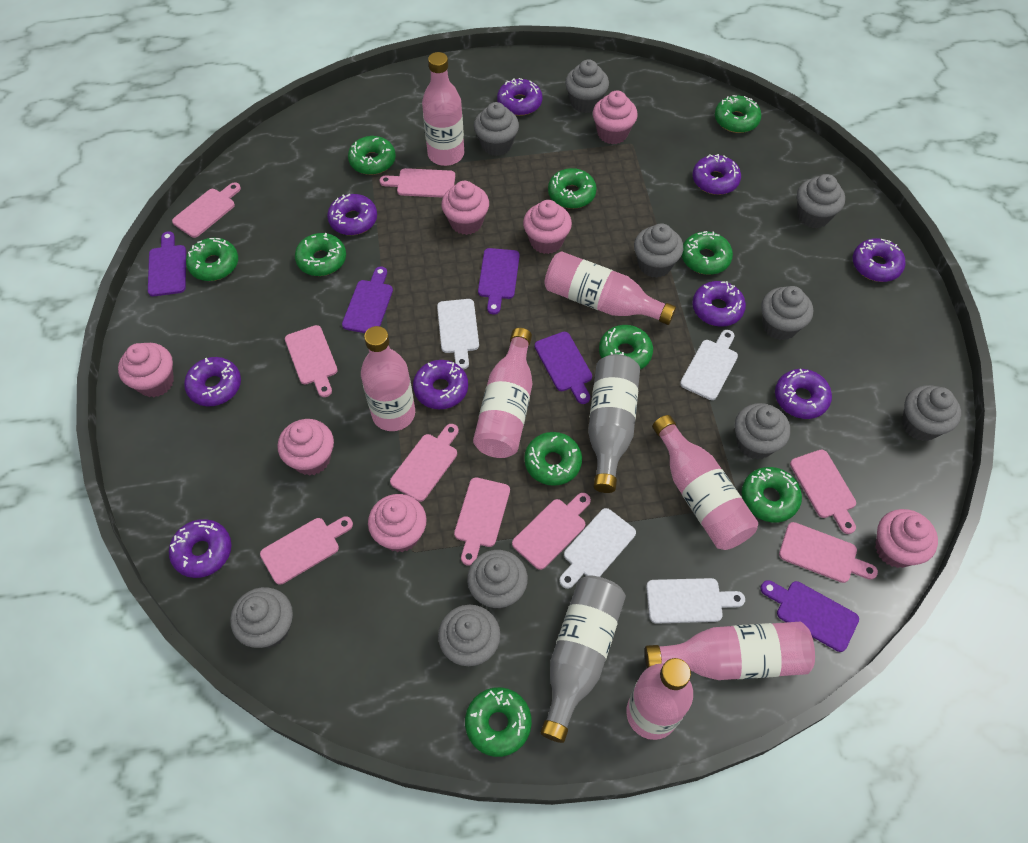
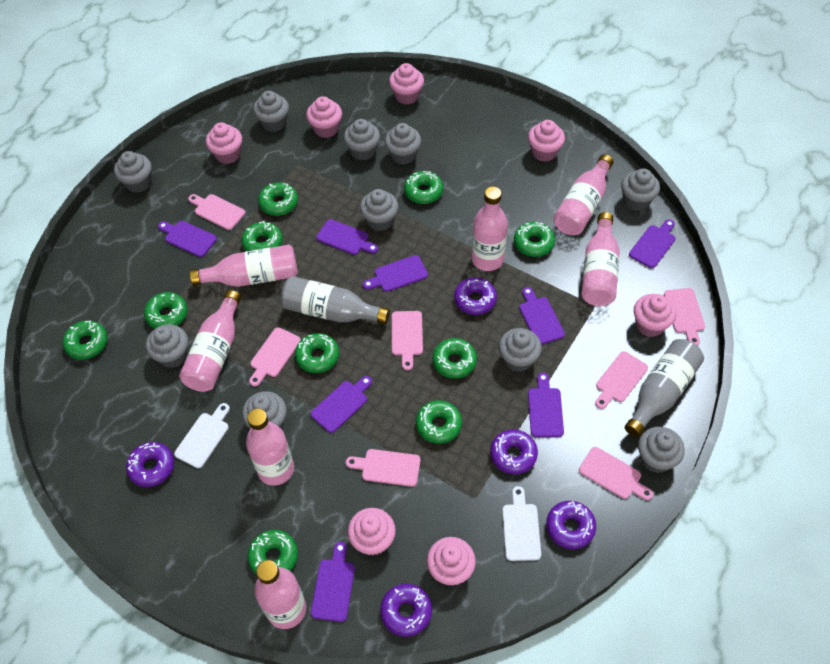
pink cutting board: 9 -> 7
purple cutting board: 5 -> 8
purple donut: 9 -> 5
white cutting board: 4 -> 2

